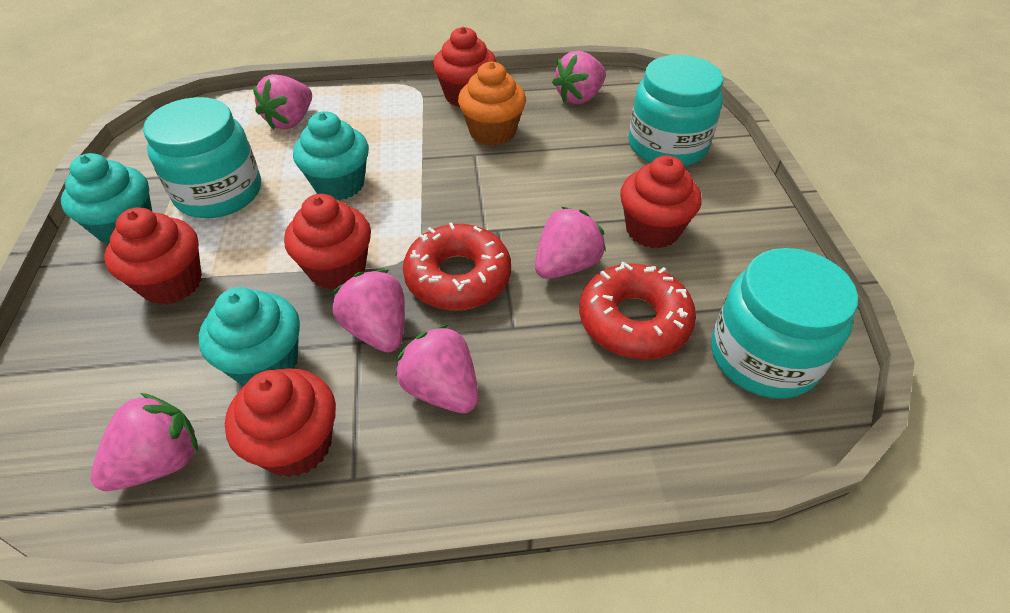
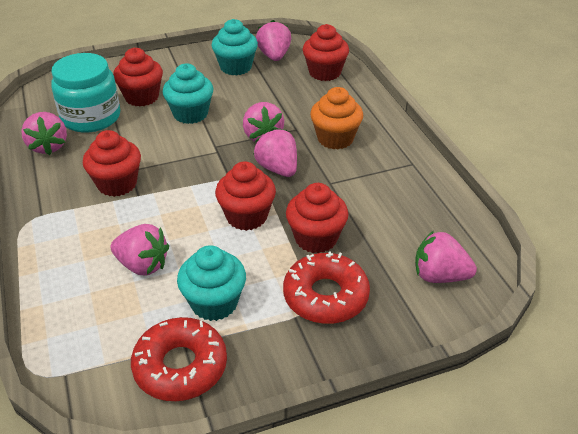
turquoise jar: 3 -> 1

